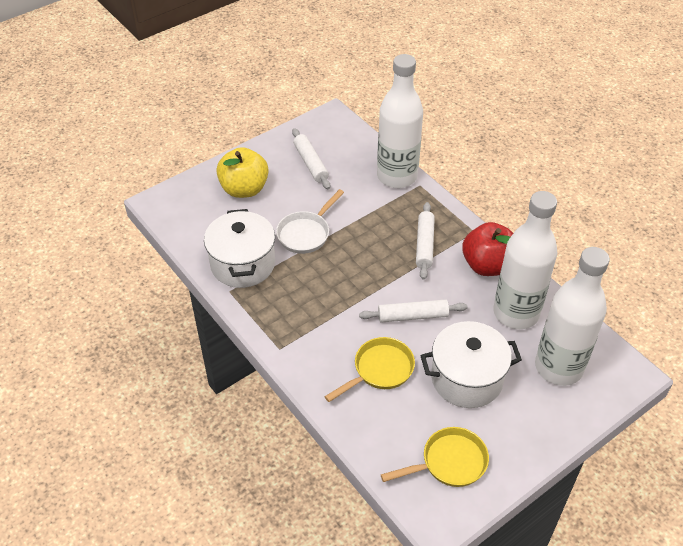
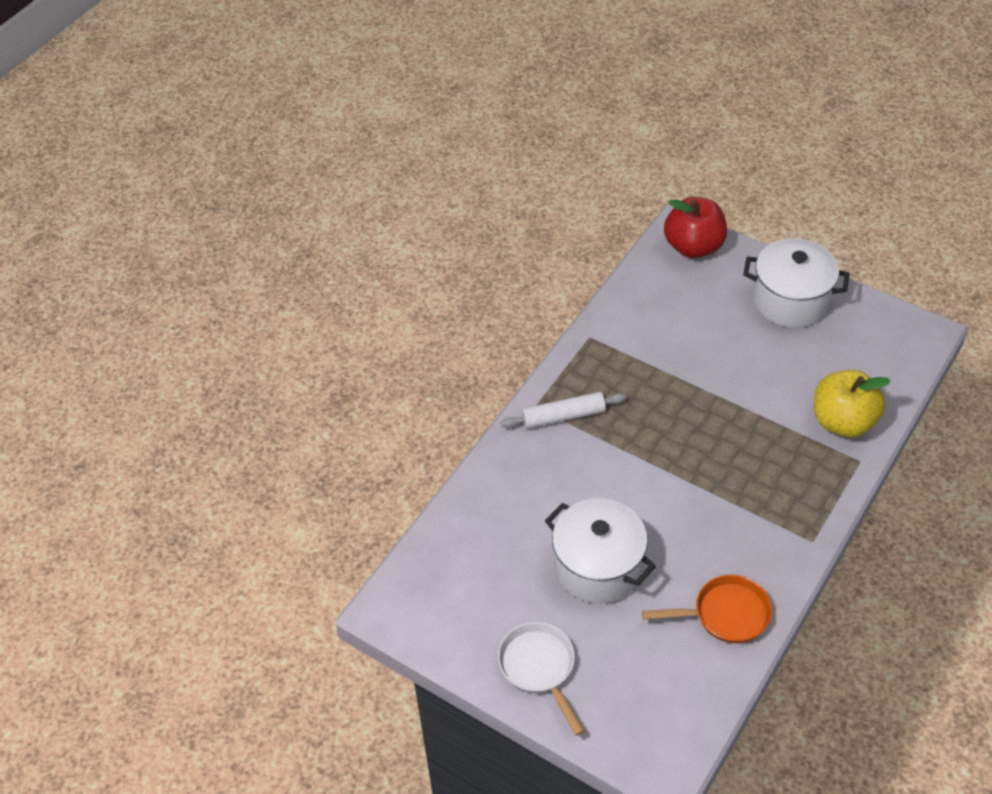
orange pan: 0 -> 1
white bottle: 3 -> 0
white rolling pin: 3 -> 1
yellow pan: 2 -> 0

